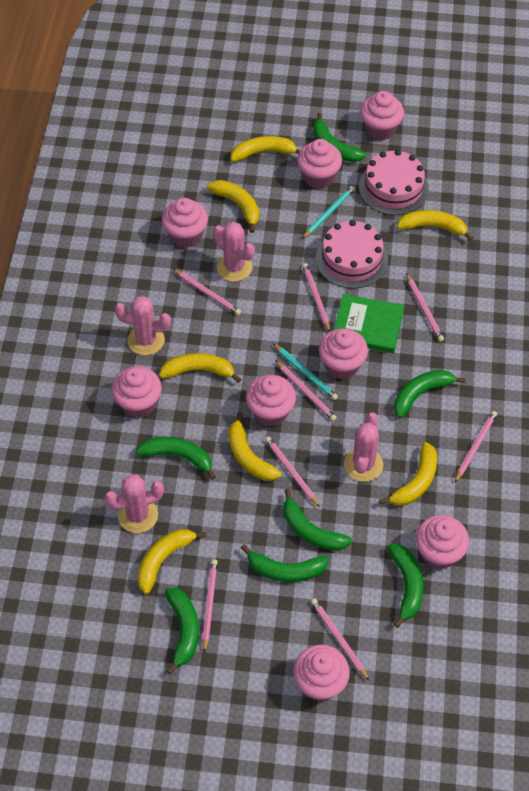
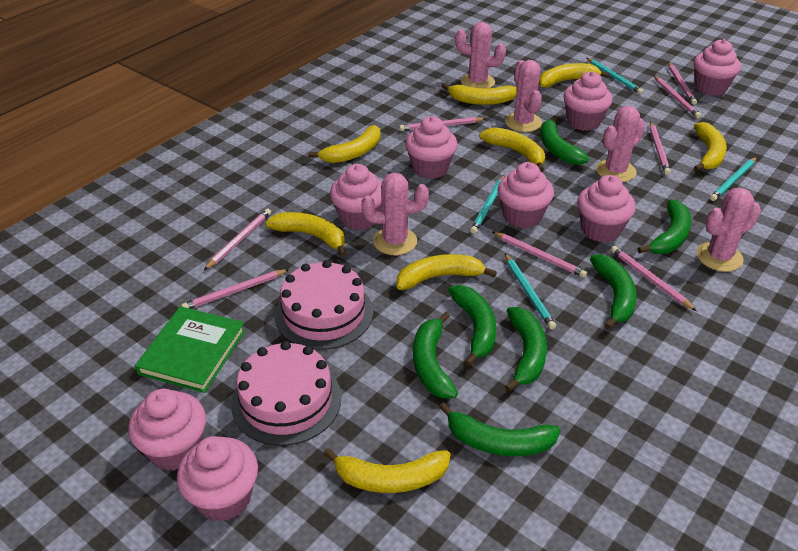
pink cactus: 4 -> 5
turquoise pencil: 2 -> 4
yellow banana: 7 -> 8

